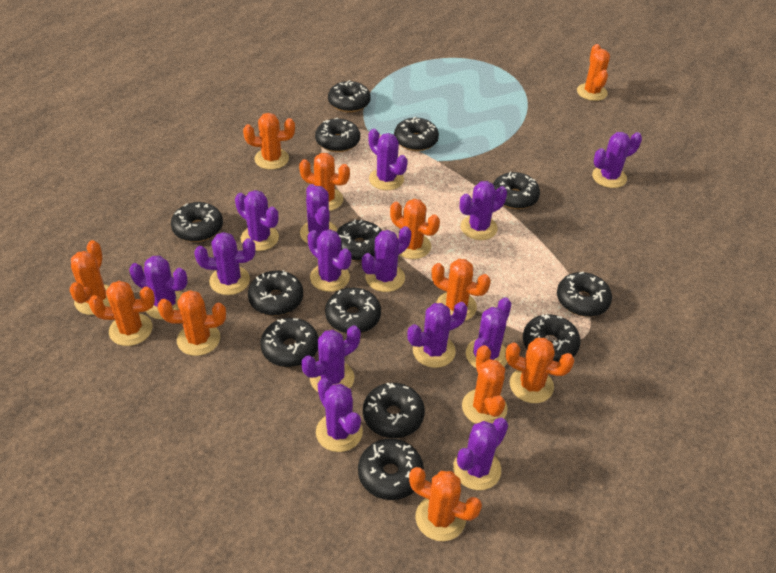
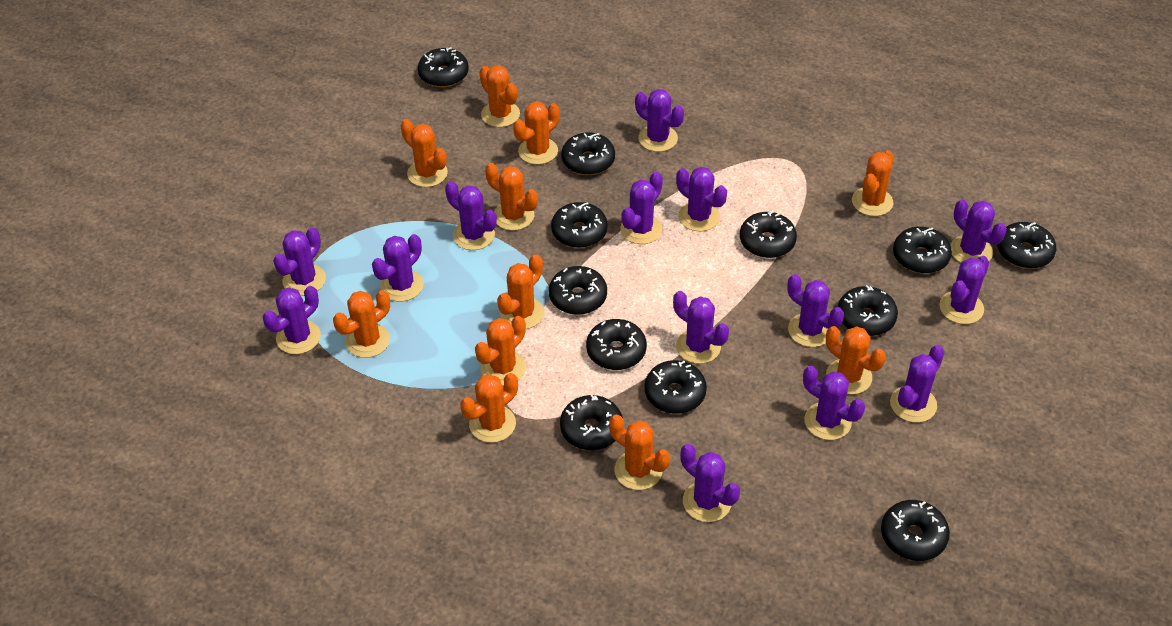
black donut: 13 -> 12

